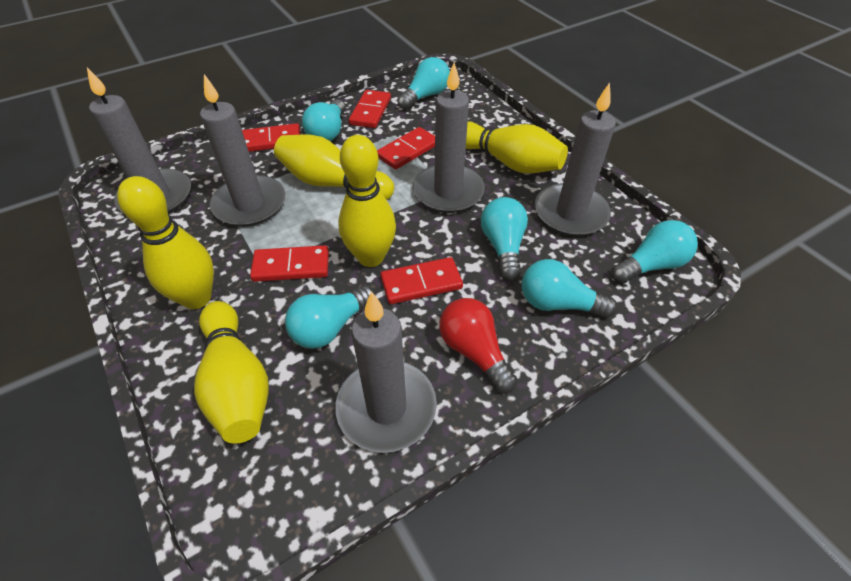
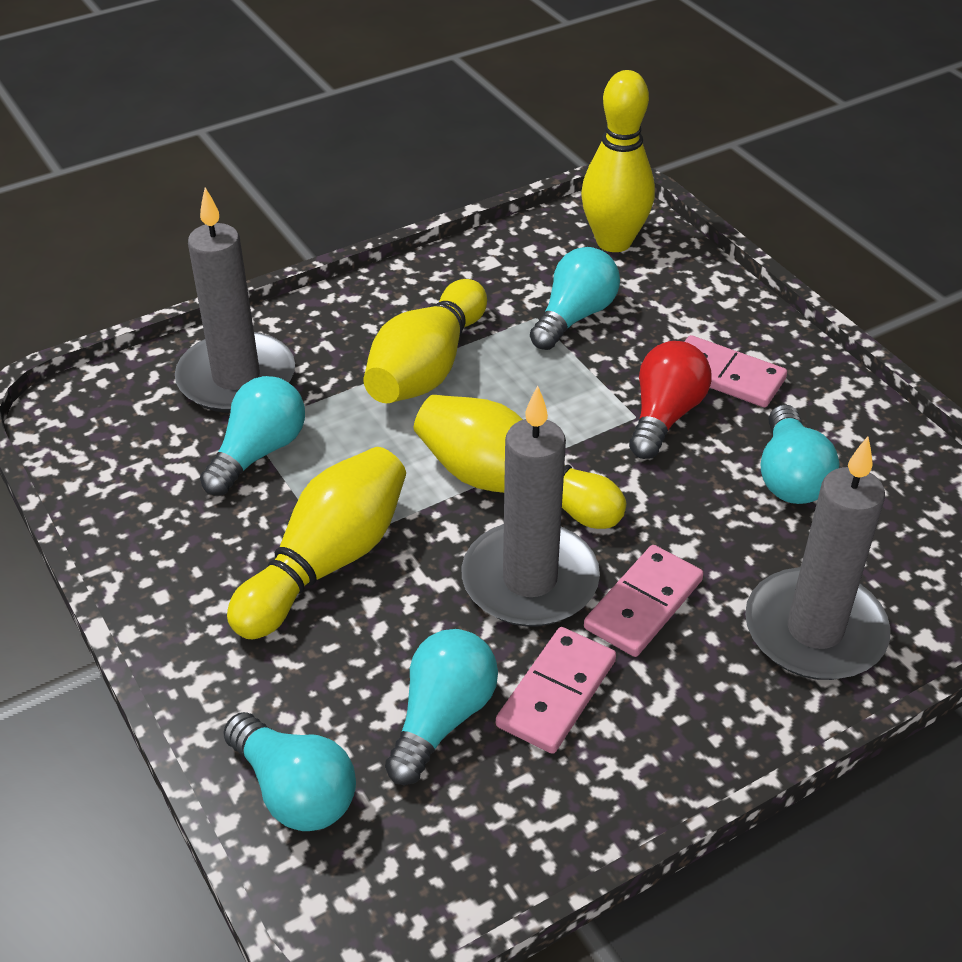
grey candle: 5 -> 3
pink domino: 0 -> 3
red domino: 5 -> 0
turquoise light bulb: 6 -> 5
yellow bowling pin: 5 -> 4

